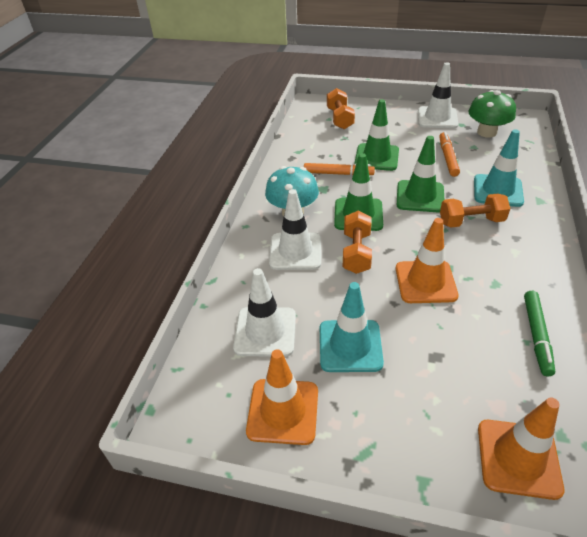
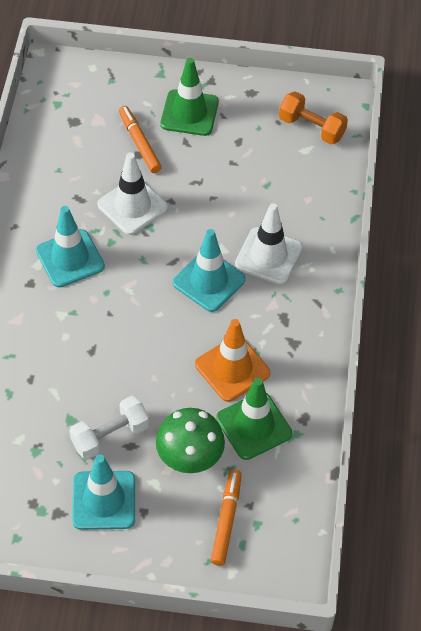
green marker: 1 -> 0
green traffic cone: 3 -> 2
orange dumbbell: 3 -> 1
orange traffic cone: 3 -> 1
turquoise mushroom: 1 -> 0
turquoise traffic cone: 2 -> 3
white dumbbell: 0 -> 1
white traffic cone: 3 -> 2

